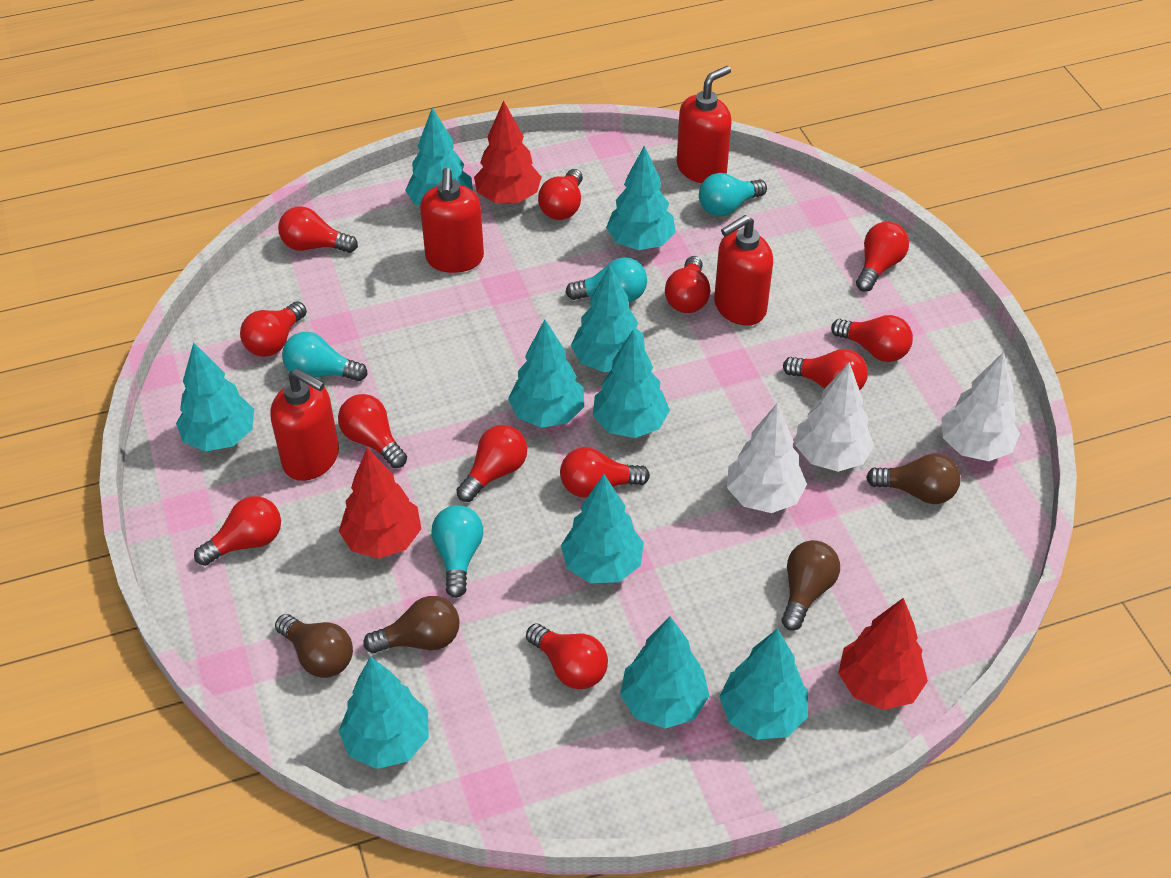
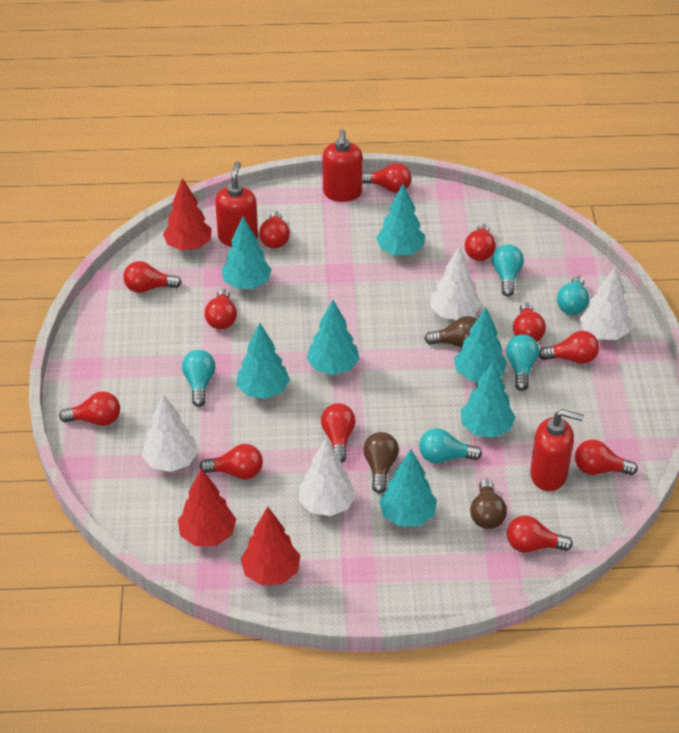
brown light bulb: 4 -> 3
red soap dispenser: 4 -> 3
turquoise light bulb: 4 -> 5
turquoise tree: 10 -> 7
white tree: 3 -> 4

